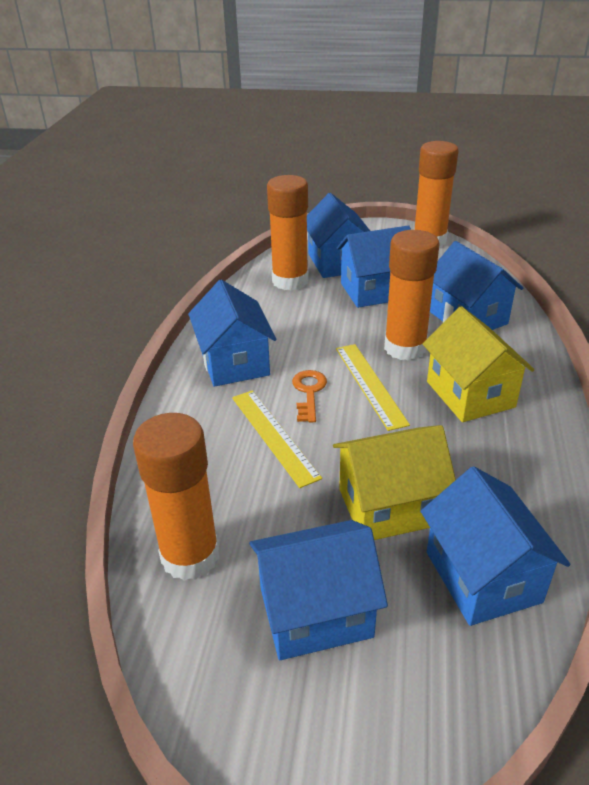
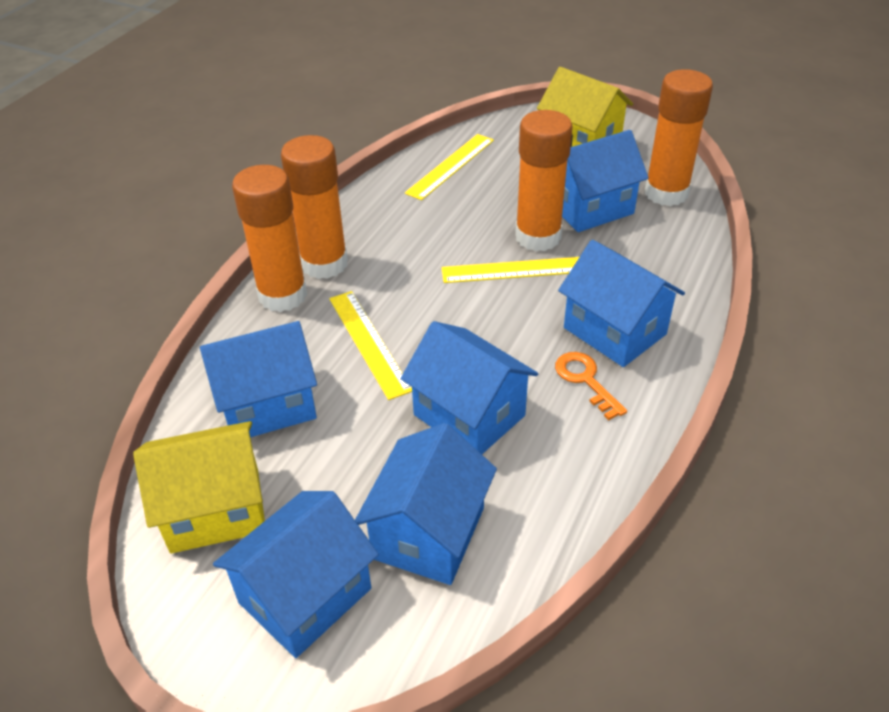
yellow ruler: 2 -> 3

